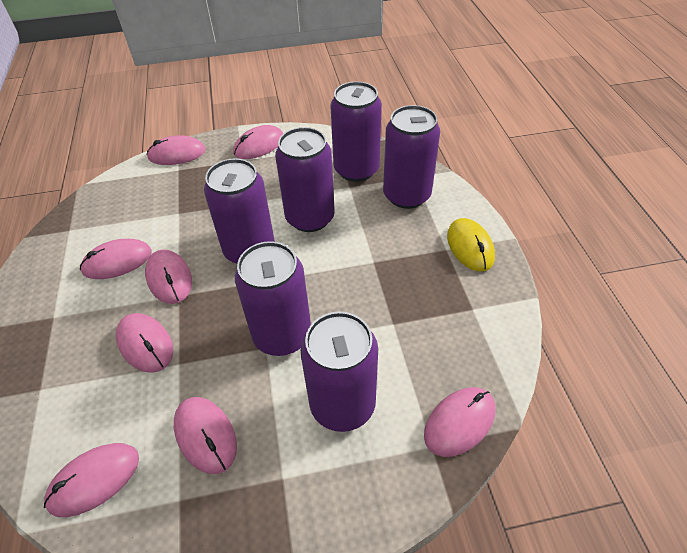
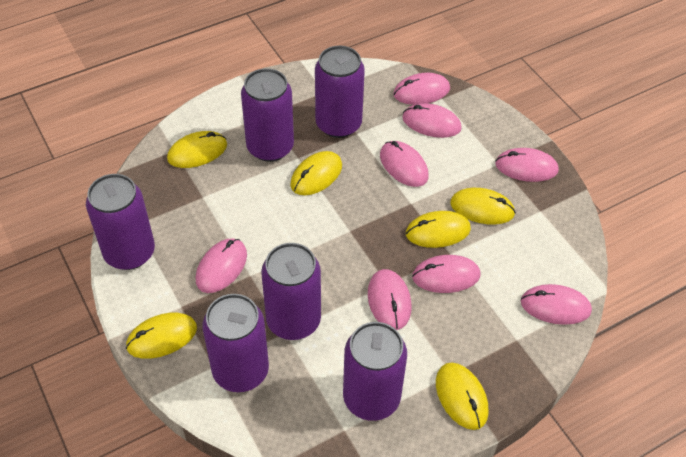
yellow mouse: 1 -> 6

